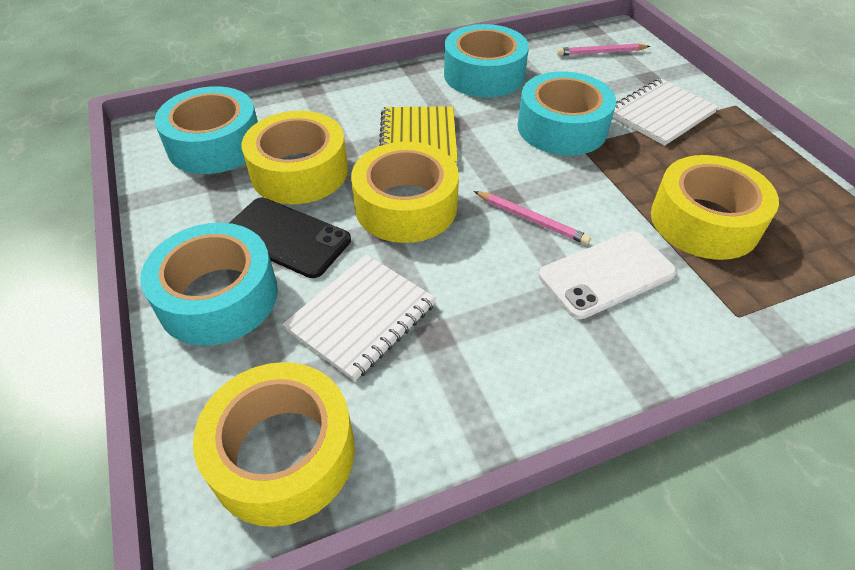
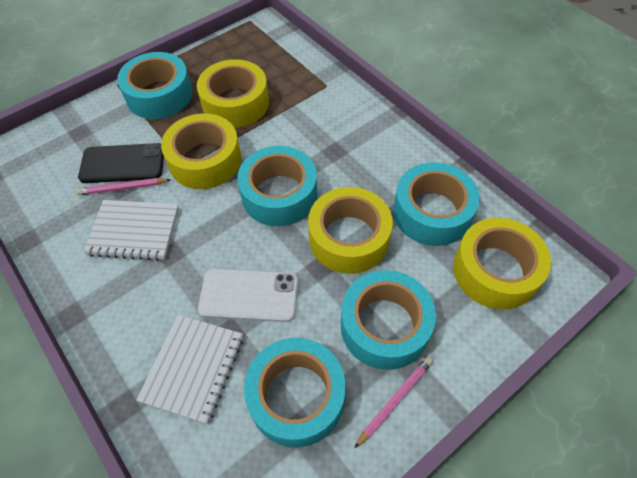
turquoise tape: 4 -> 5
yellow notebook: 1 -> 0

